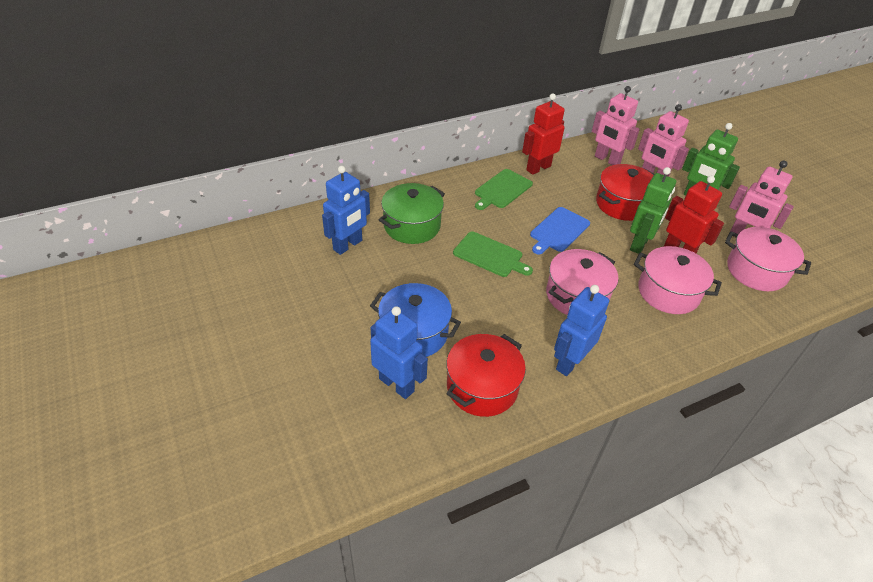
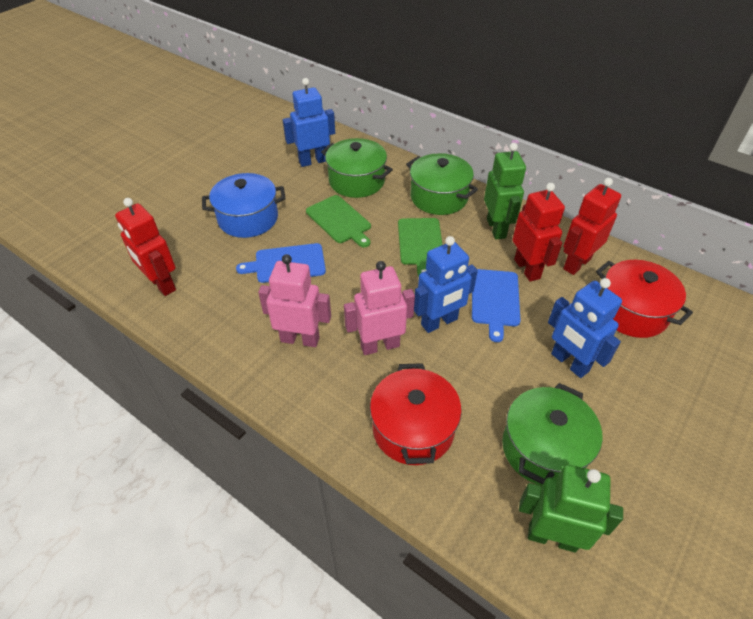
blue cutting board: 1 -> 2
green pot: 1 -> 3
pink pot: 3 -> 0
pink robot: 3 -> 2
red robot: 2 -> 3

